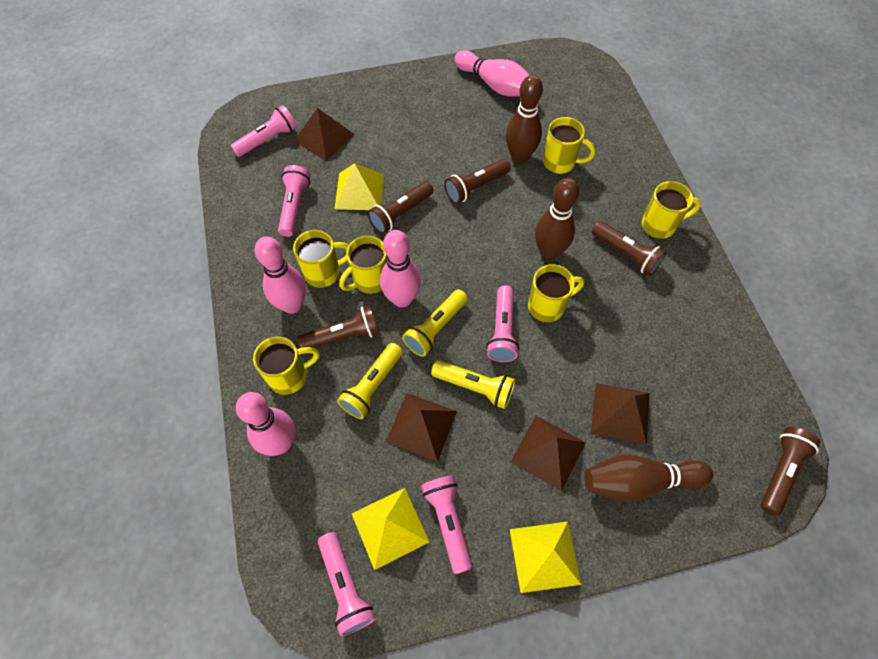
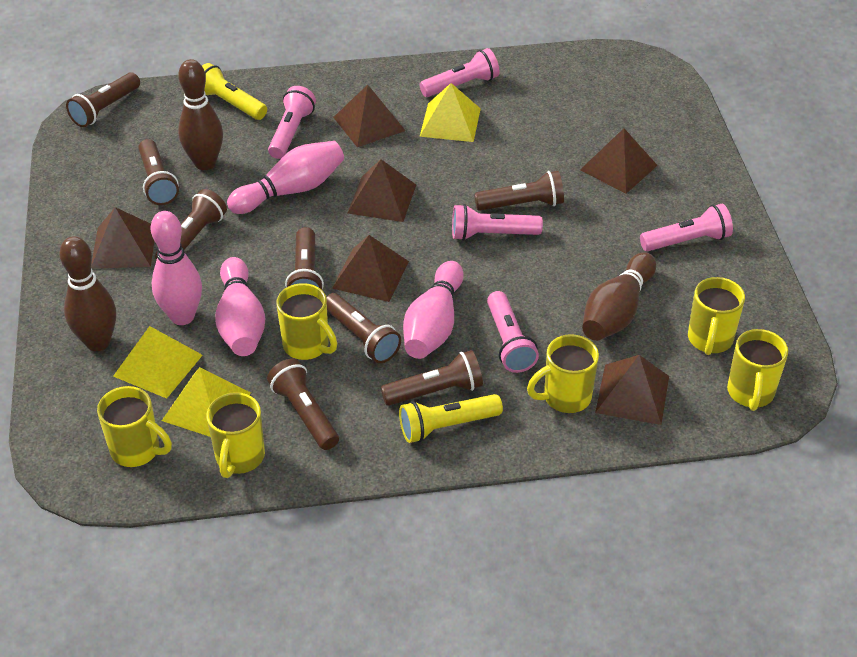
brown flashlight: 5 -> 8
brown pyramid: 4 -> 6
yellow flashlight: 3 -> 2

